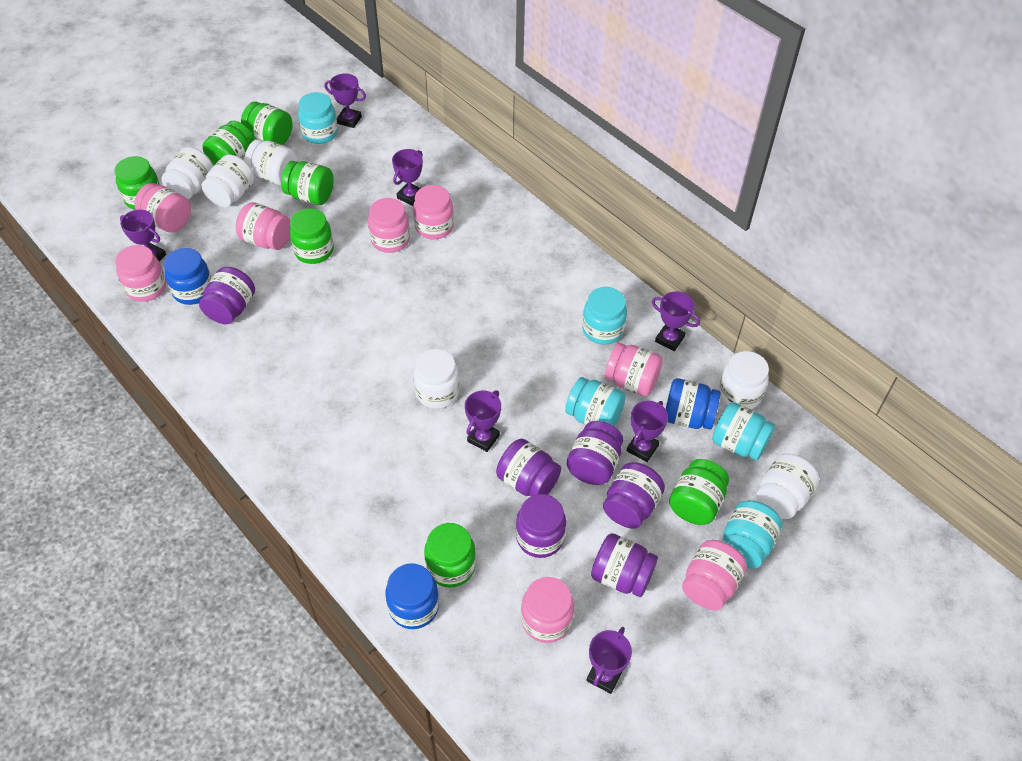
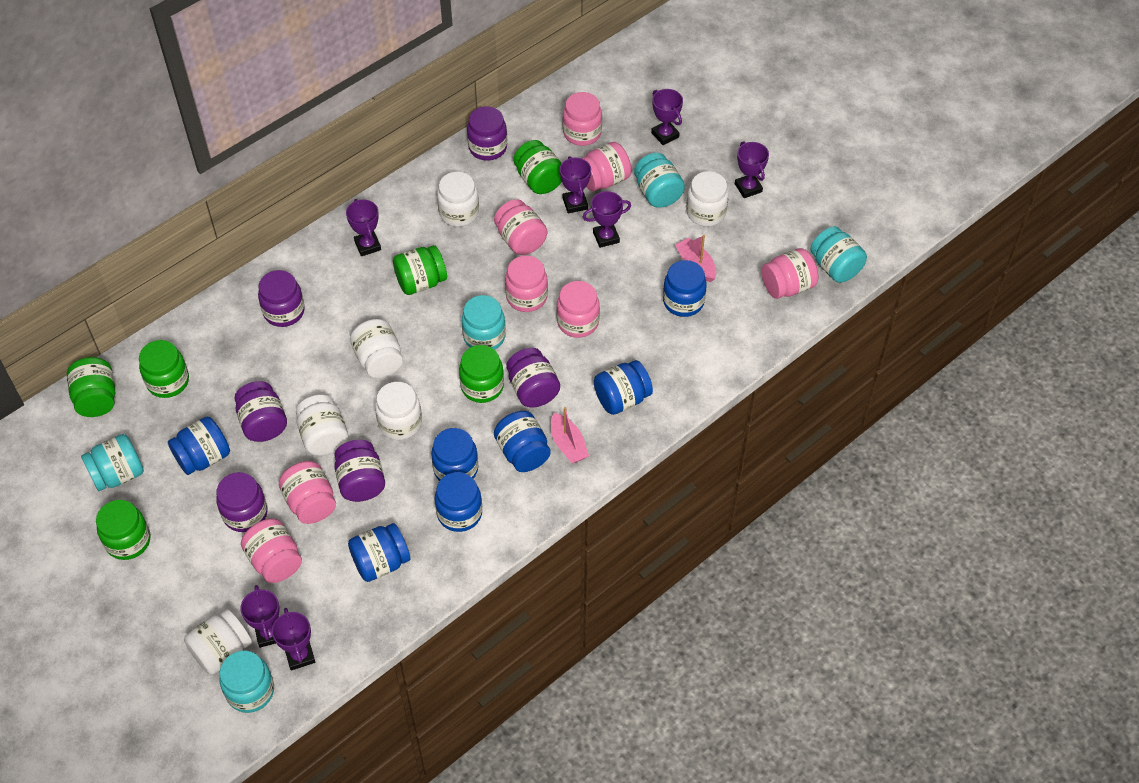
blue jar: 3 -> 7
green jar: 7 -> 6
pink boat: 0 -> 2

